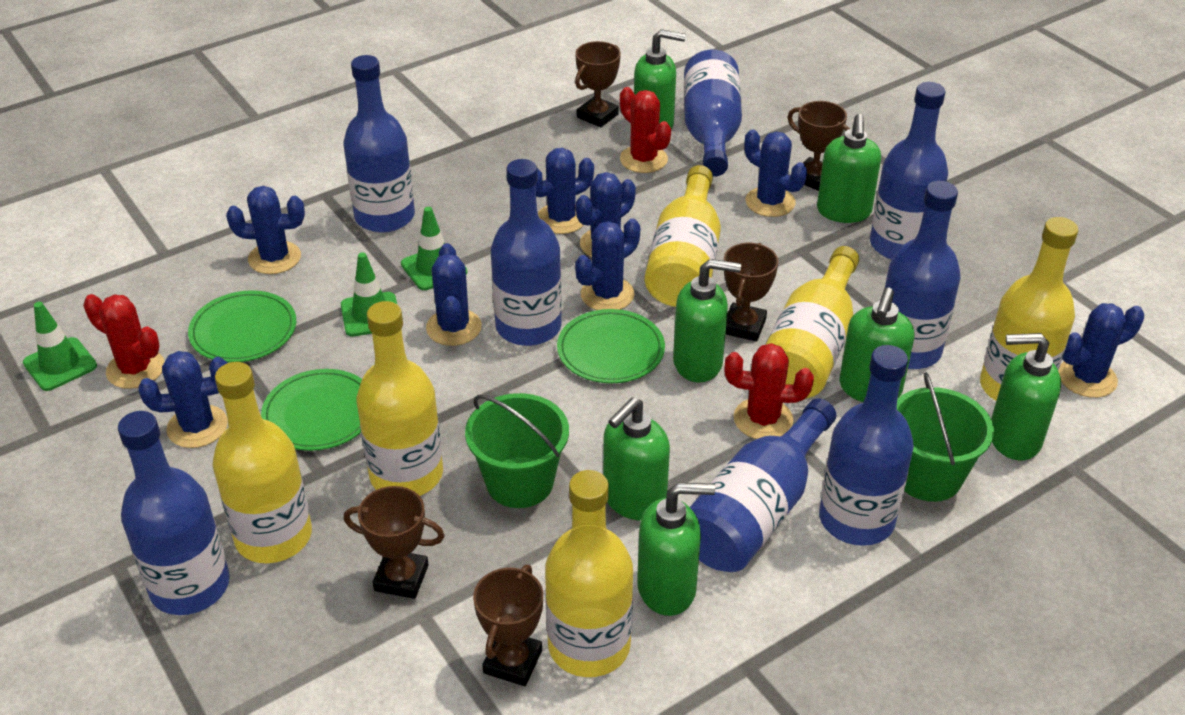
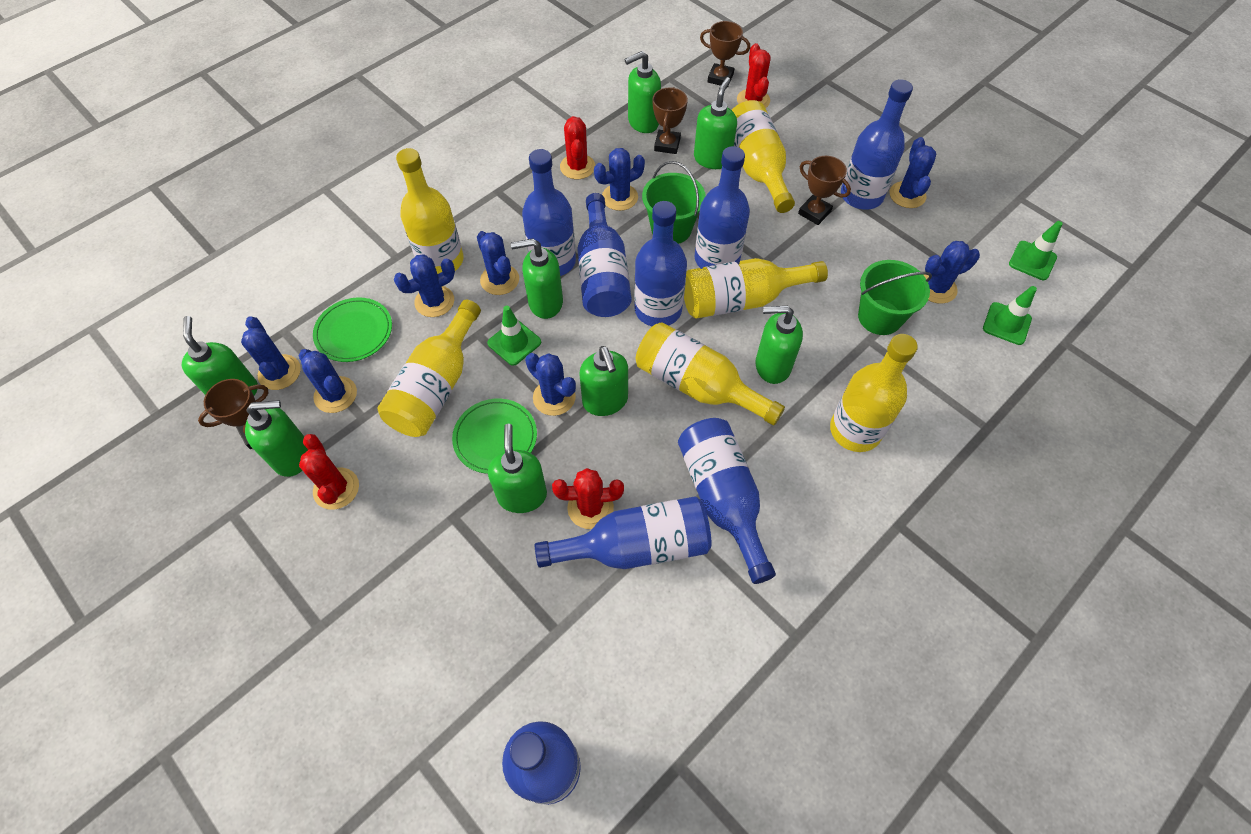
brown trophy: 5 -> 4
green plate: 3 -> 2
green soap dispenser: 7 -> 8
red cactus: 3 -> 4

